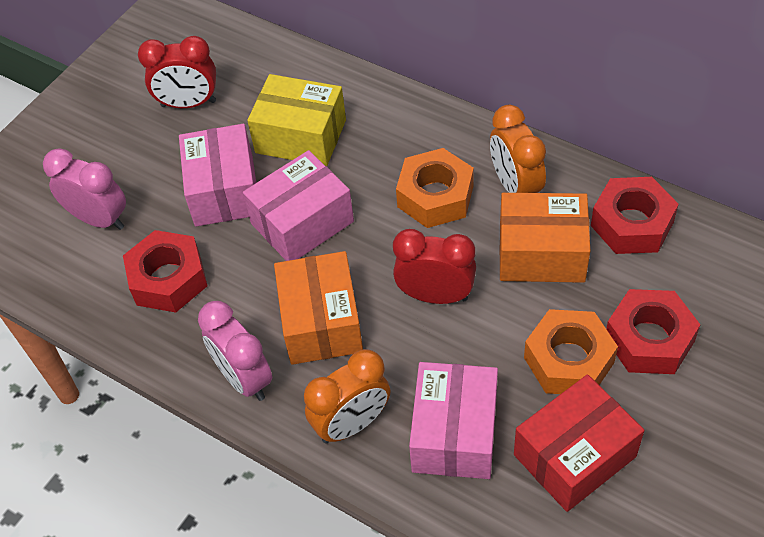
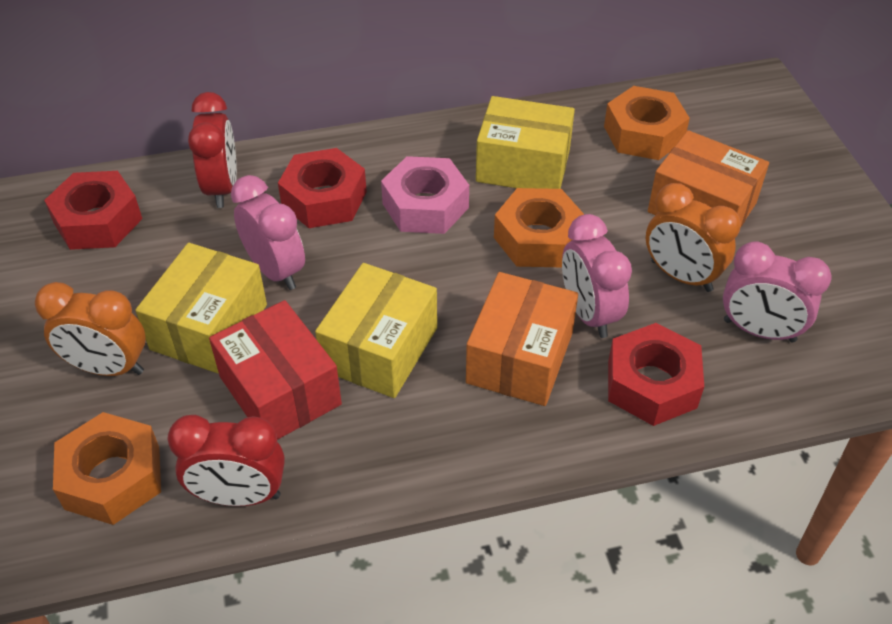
orange nut: 2 -> 3
pink box: 3 -> 0
pink clock: 2 -> 3
pink nut: 0 -> 1
yellow box: 1 -> 3

